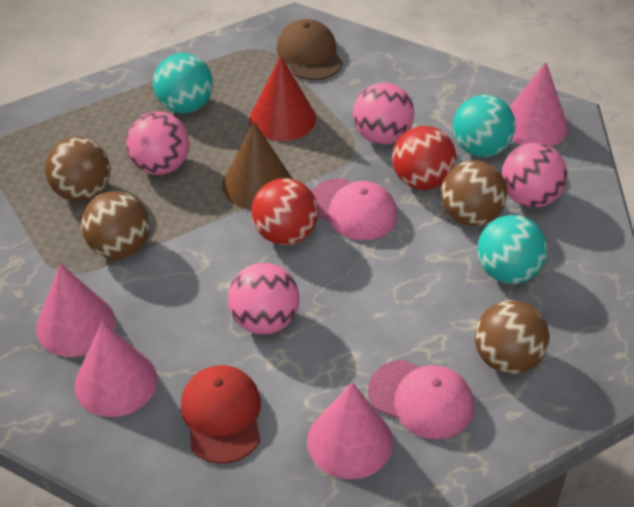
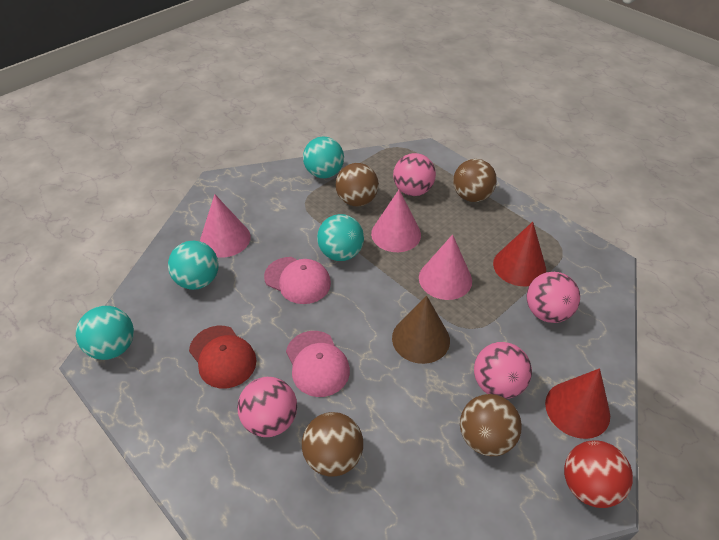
brown cap: 1 -> 0
pink cone: 4 -> 3
red ball: 2 -> 1
red cone: 1 -> 2
turquoise ball: 3 -> 4

